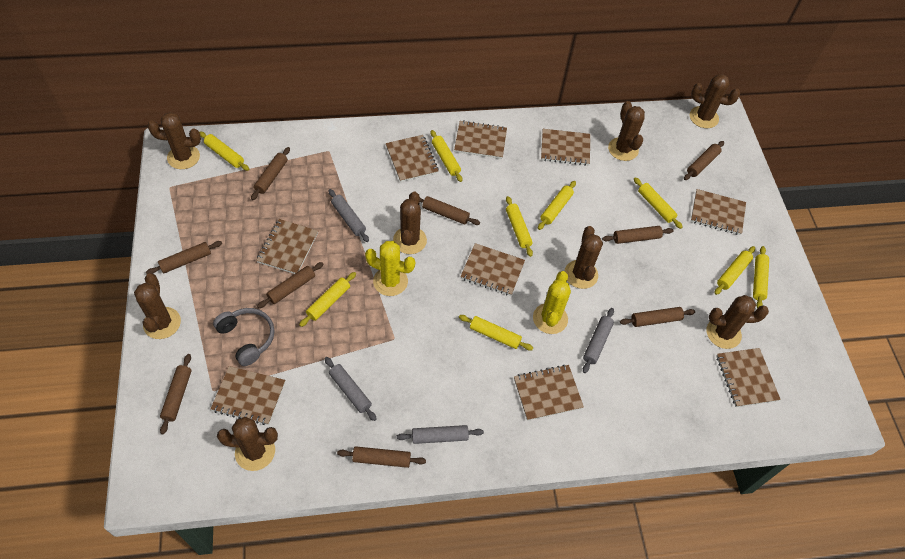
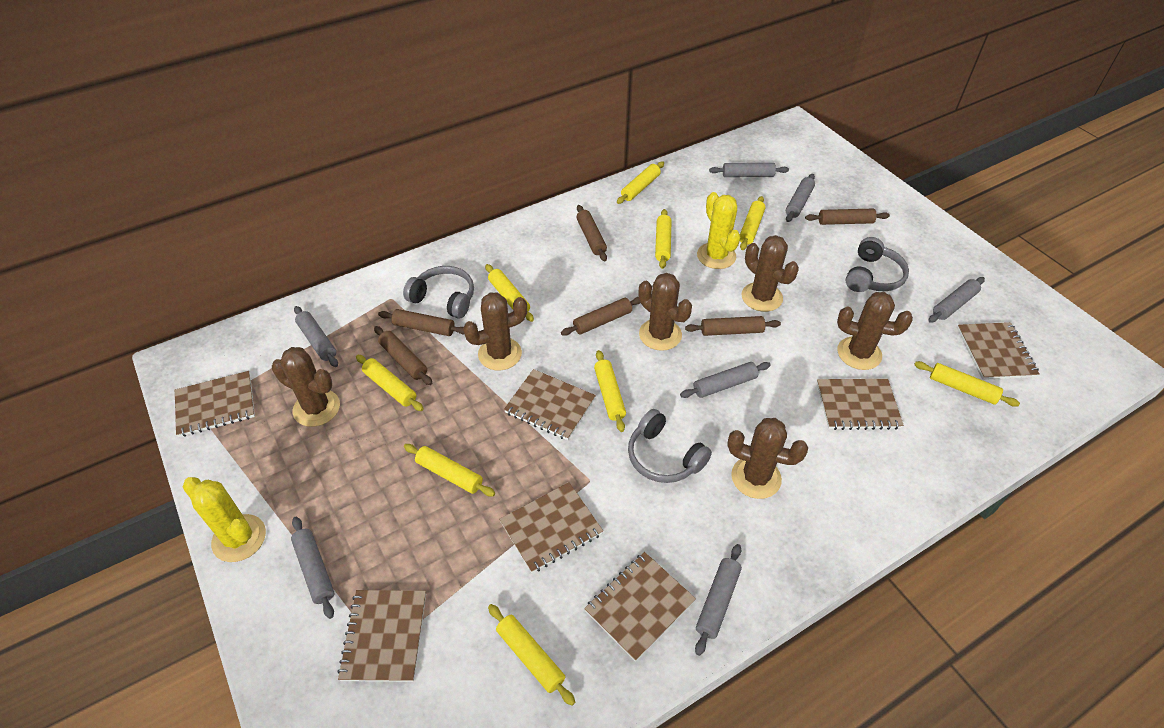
brown cactus: 8 -> 6
brown notebook: 9 -> 7
brown rolling pin: 9 -> 6
grey headphones: 1 -> 3
grey rolling pin: 4 -> 7

